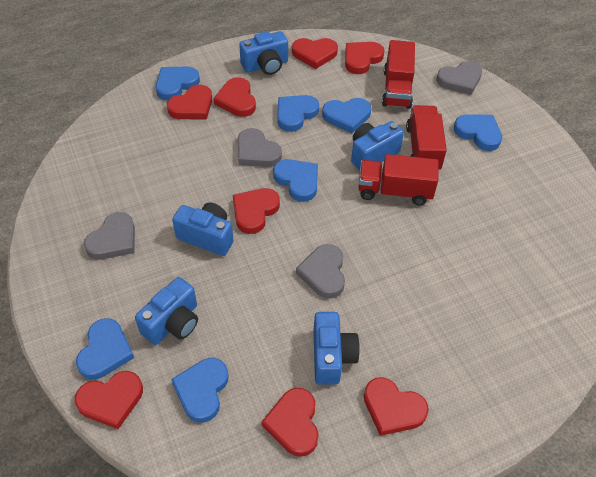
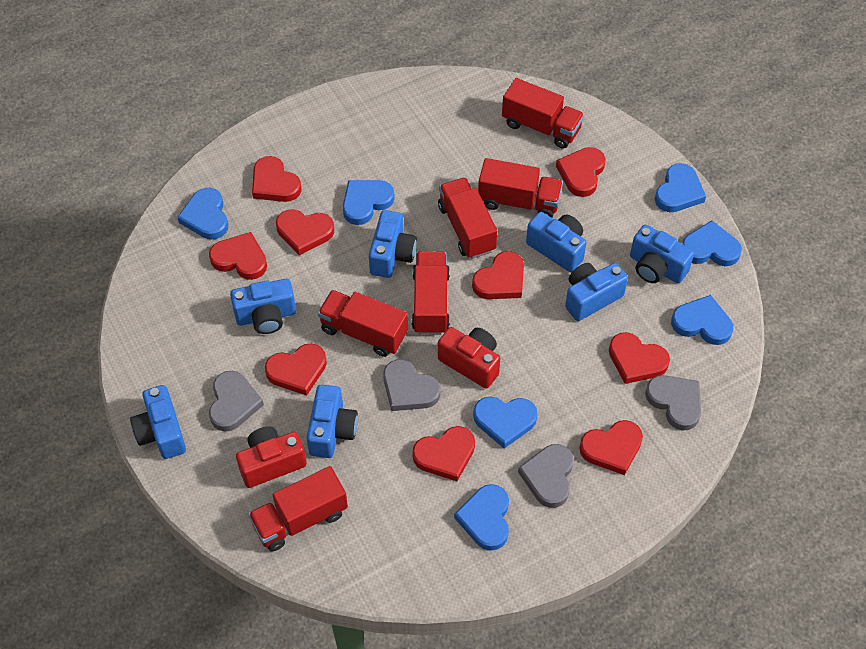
blue camera: 5 -> 7
red camera: 0 -> 2
red heart: 8 -> 9
red truck: 3 -> 6

